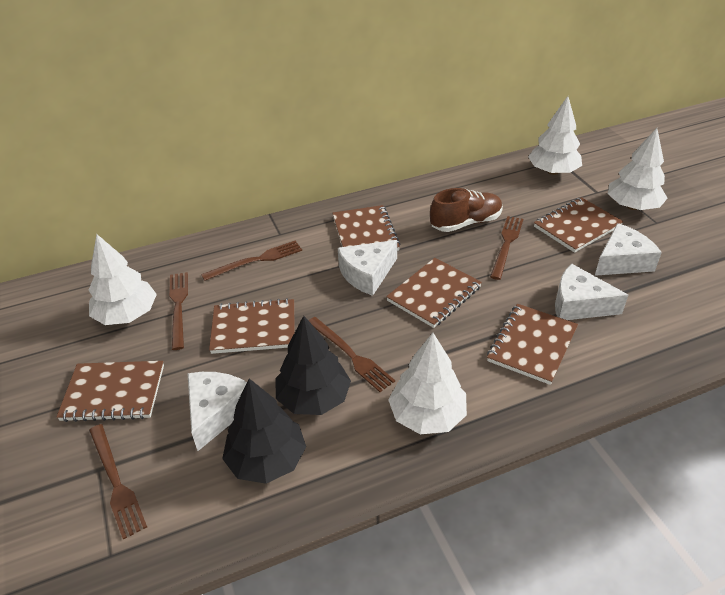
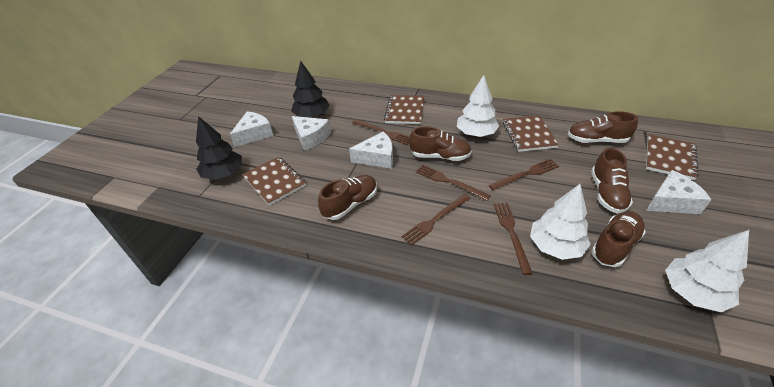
brown notebook: 6 -> 4
brown shoe: 1 -> 5
white tree: 4 -> 3

